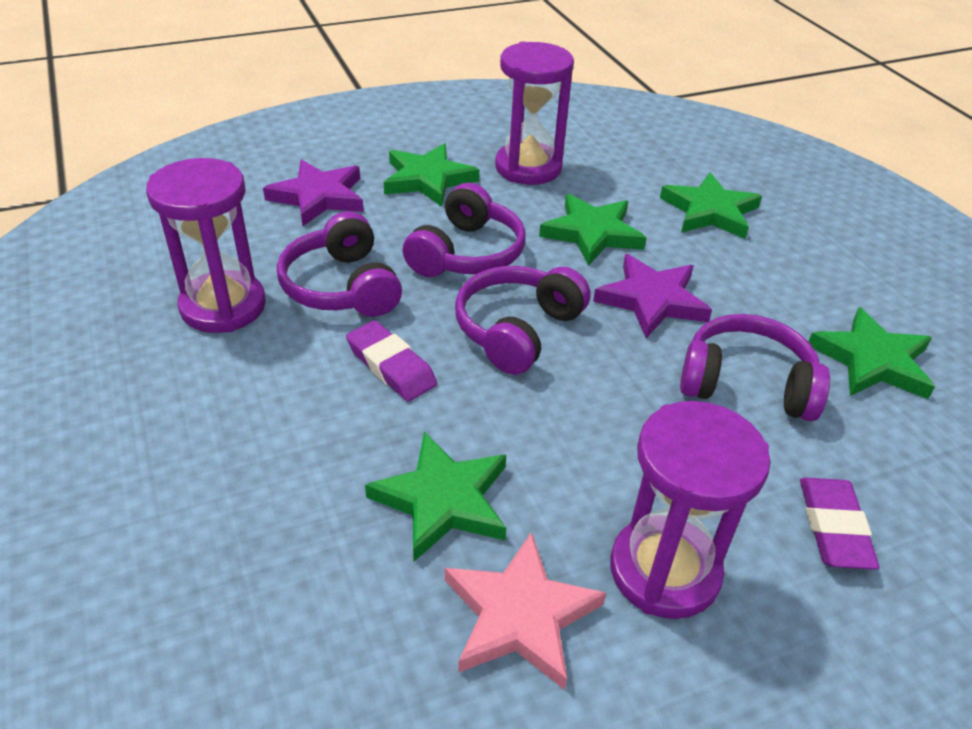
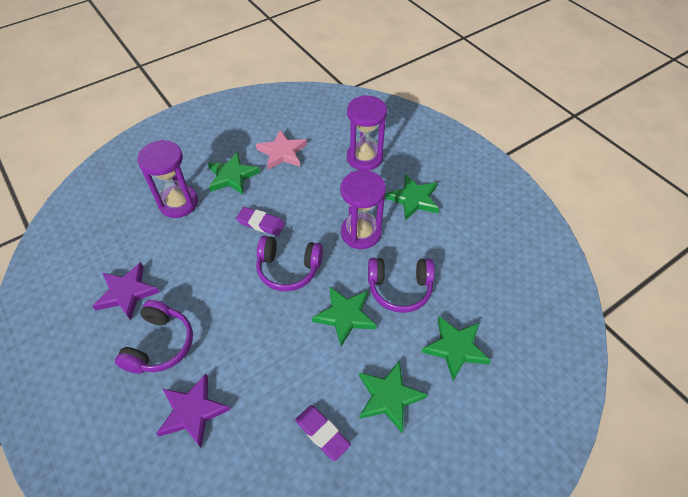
purple headphones: 4 -> 3

